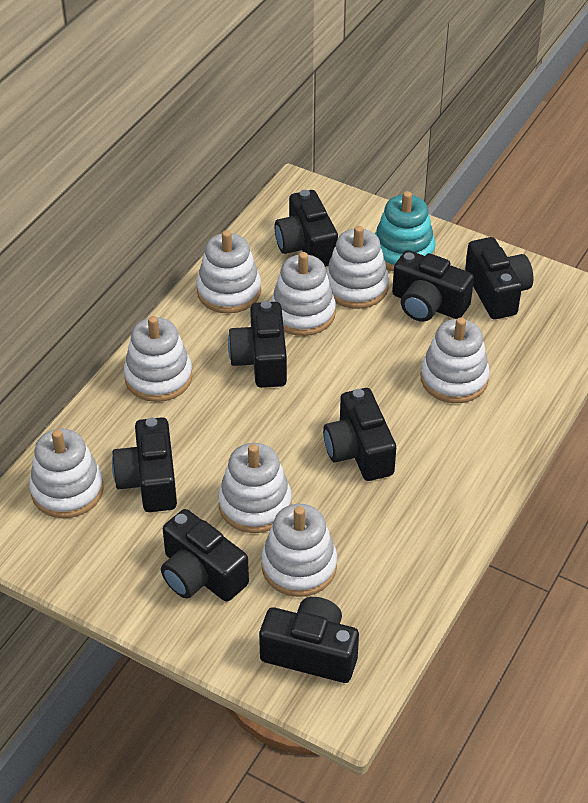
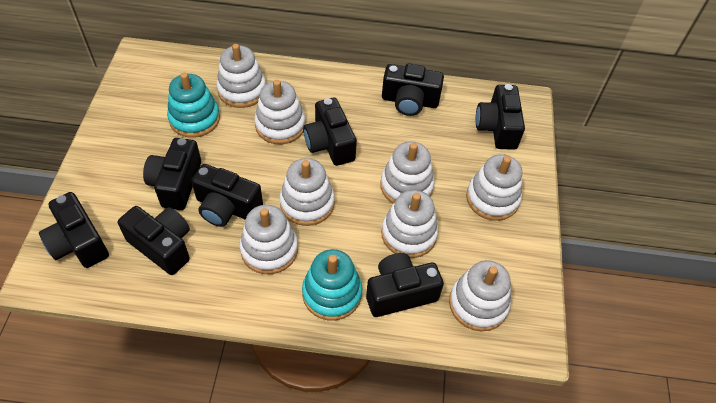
turquoise stacking toy: 1 -> 2

